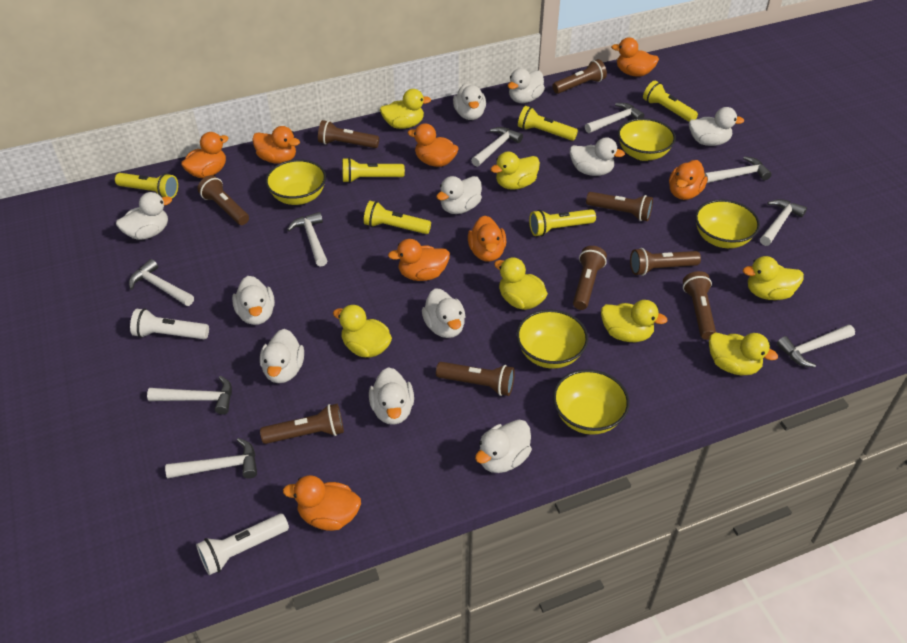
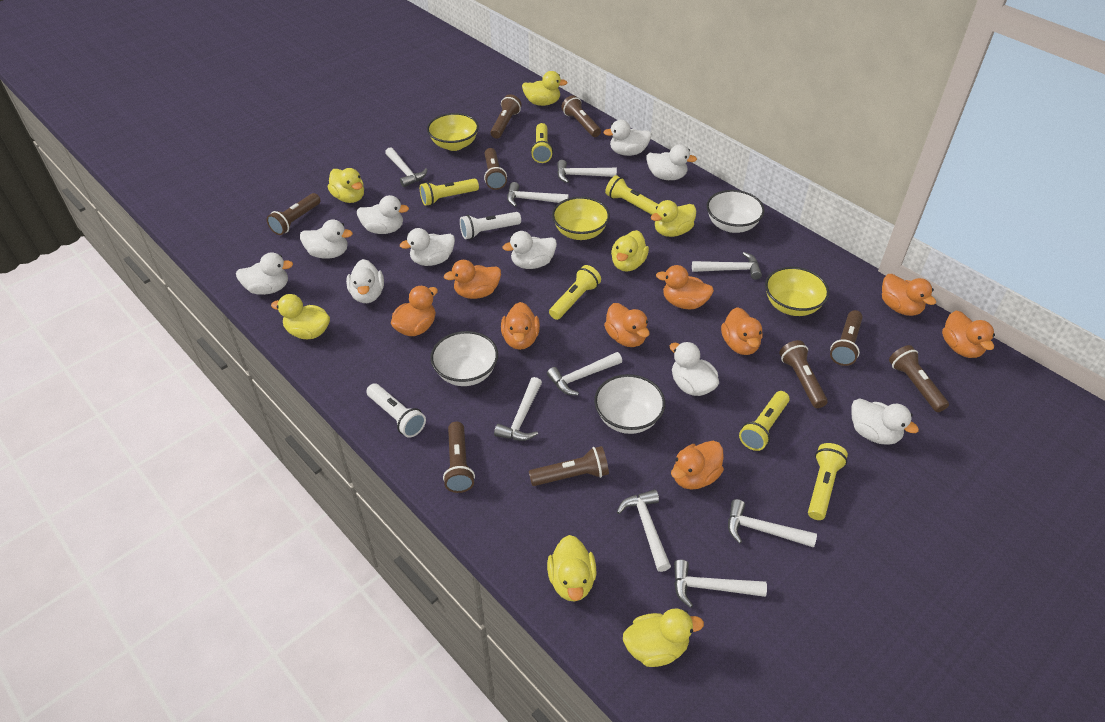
orange duck: 8 -> 9
white bowl: 0 -> 3
white duck: 11 -> 10
yellow bowl: 5 -> 3

